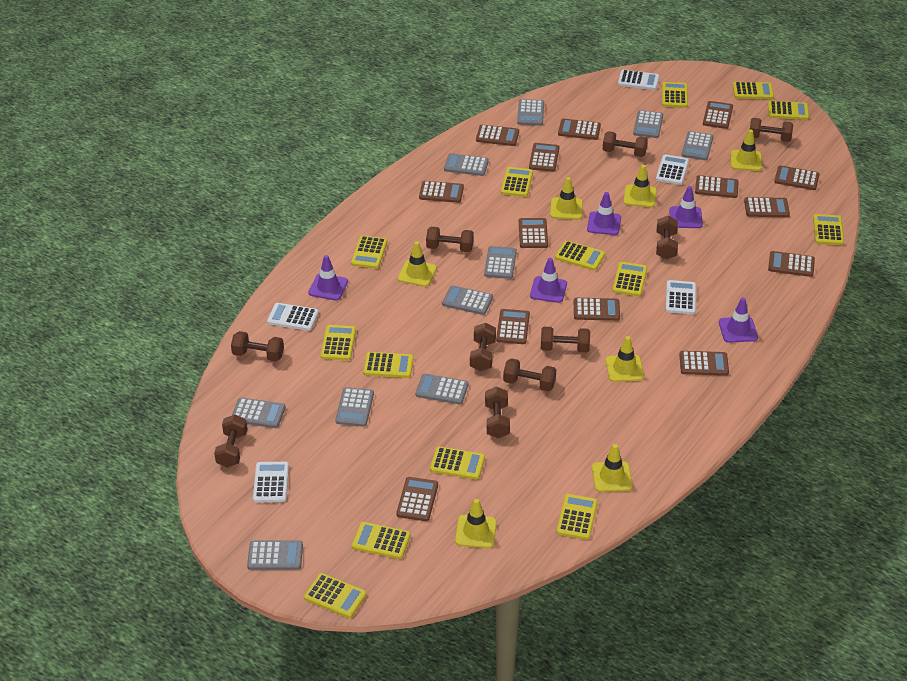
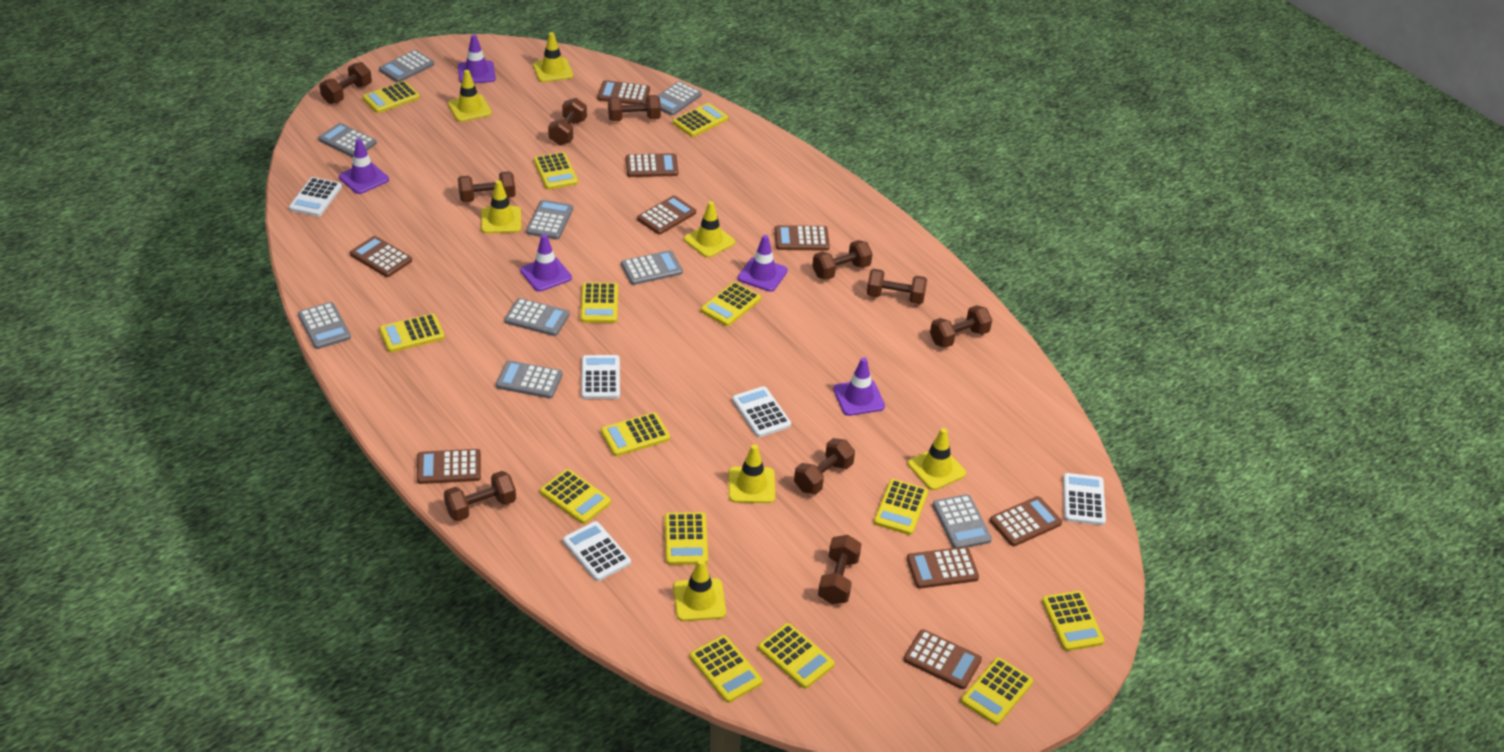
brown calculator: 14 -> 9
grey calculator: 10 -> 9

